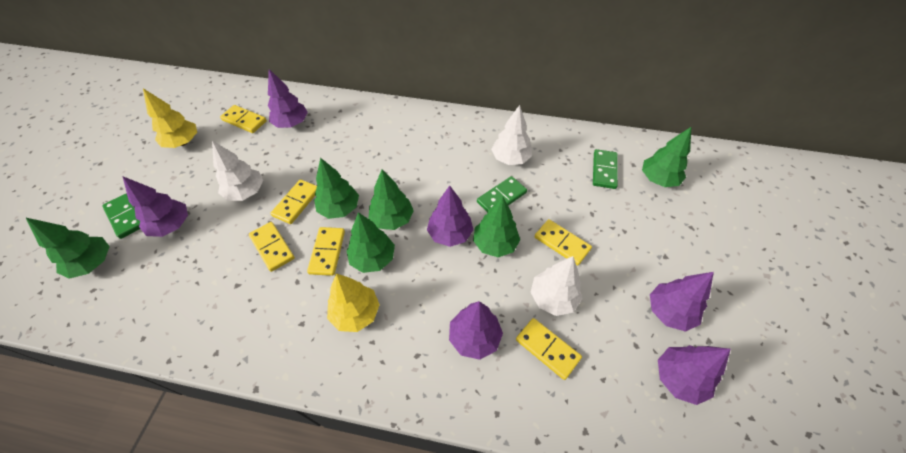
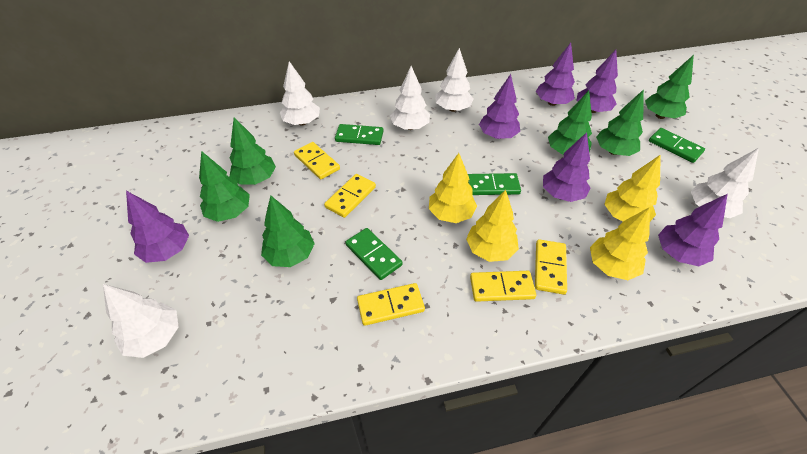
green domino: 3 -> 4
white tree: 3 -> 5
yellow domino: 6 -> 5
yellow tree: 2 -> 4

